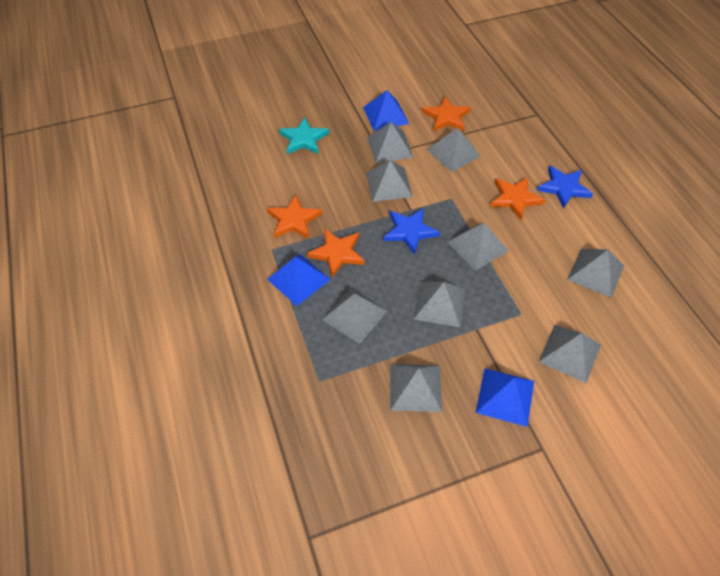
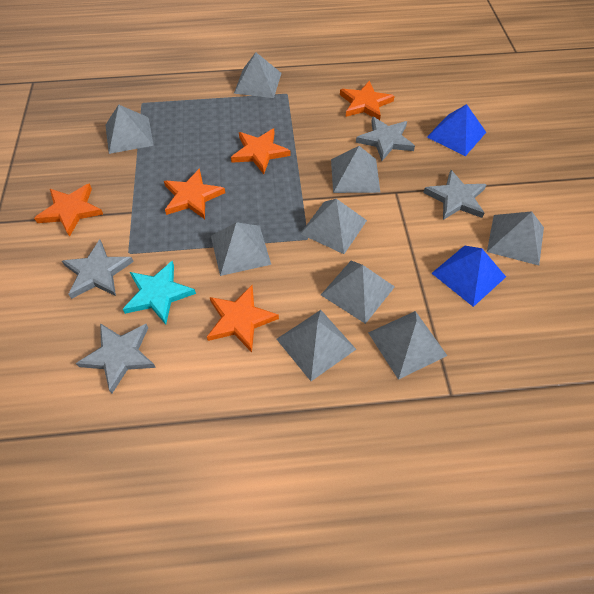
blue pyramid: 3 -> 2
blue star: 2 -> 0
grey star: 0 -> 4
orange star: 4 -> 5

